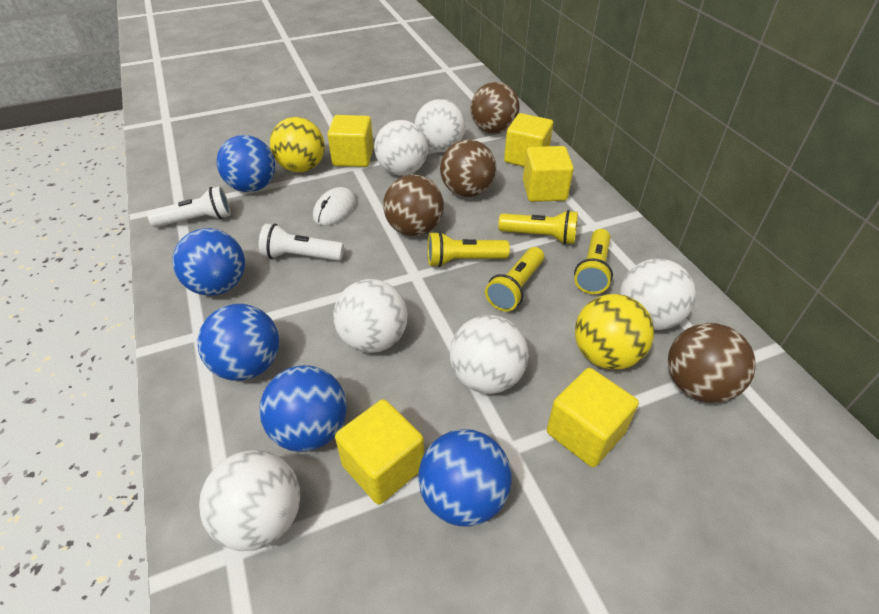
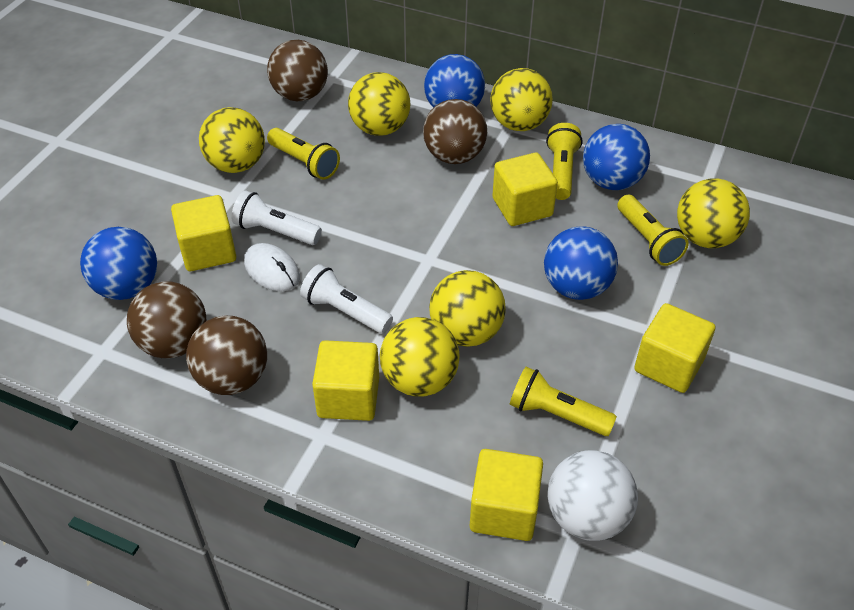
blue ball: 5 -> 4
white ball: 6 -> 1
yellow ball: 2 -> 6

